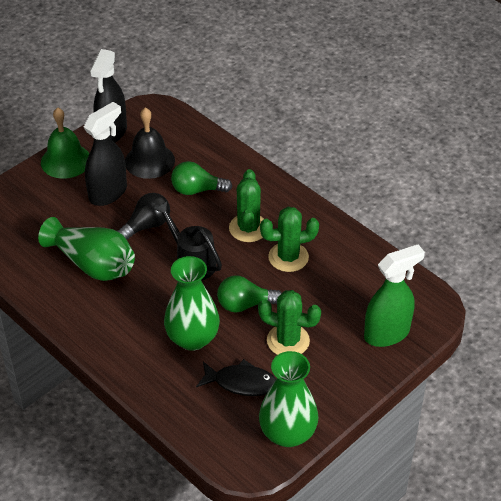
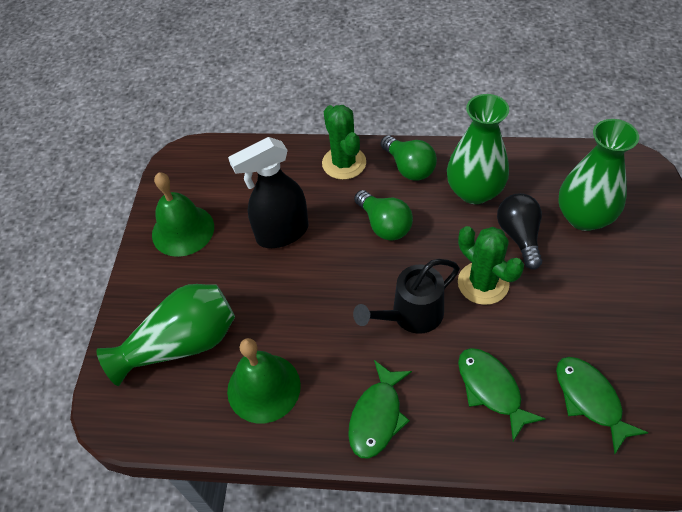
black bell: 1 -> 0
black fish: 1 -> 0
black spray bottle: 2 -> 1
green bell: 1 -> 2
green cactus: 3 -> 2
green fish: 0 -> 3
green spray bottle: 1 -> 0

